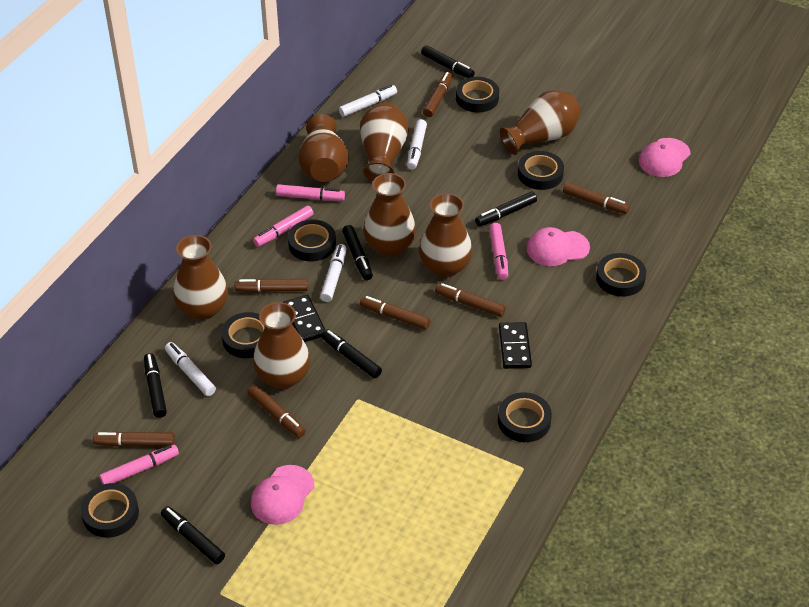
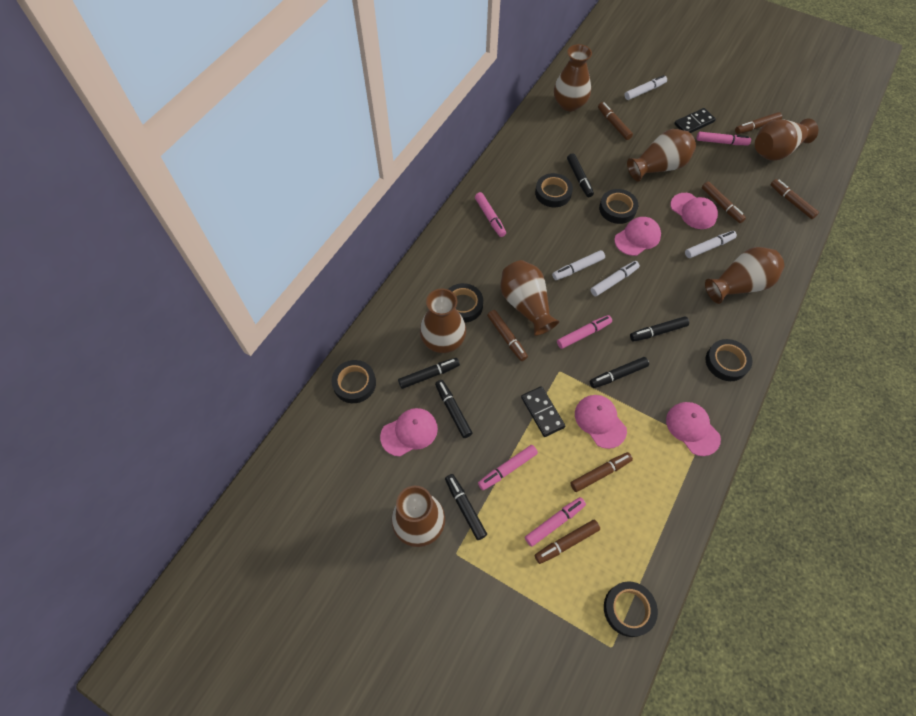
black tape: 7 -> 6
pink cap: 3 -> 5
pink marker: 4 -> 5

